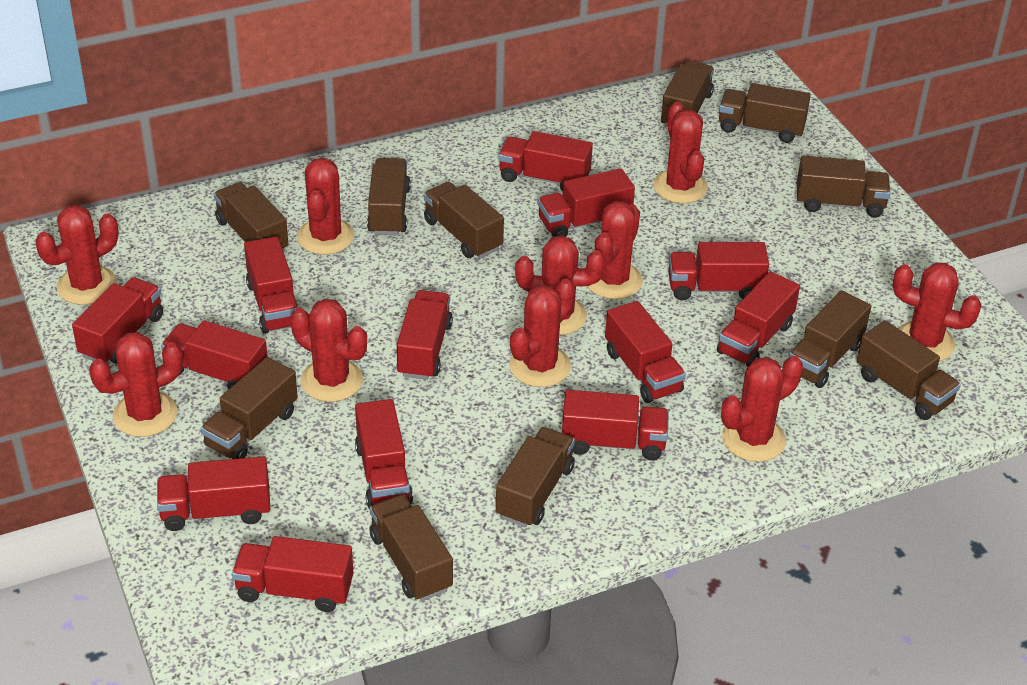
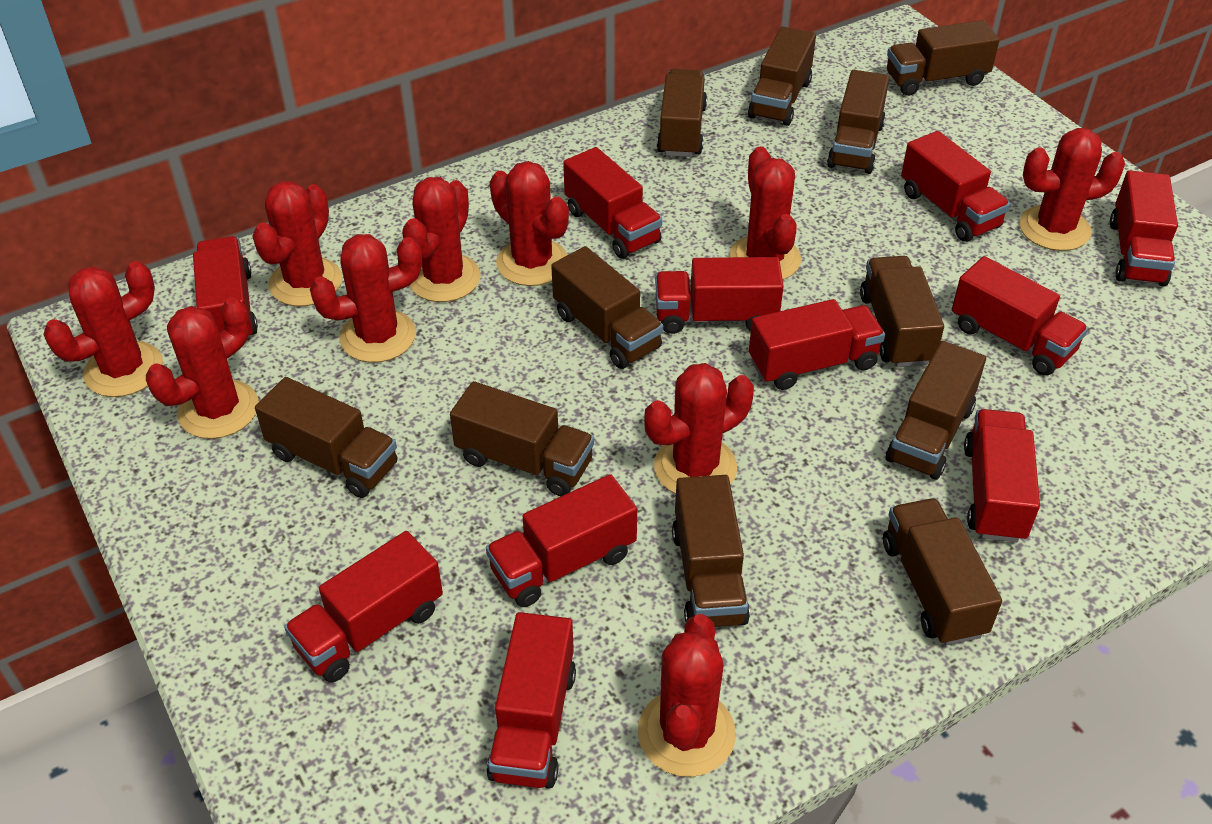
red truck: 13 -> 11

